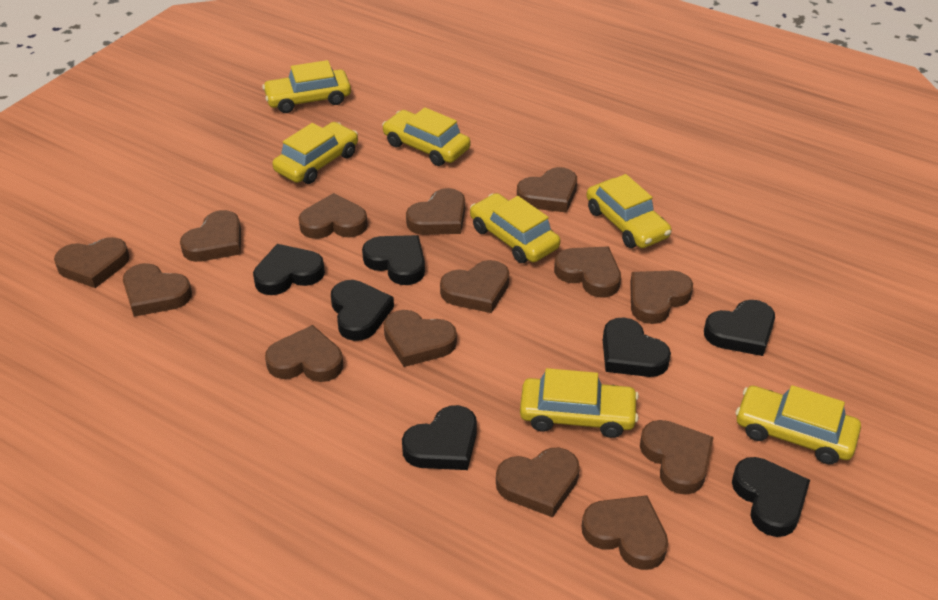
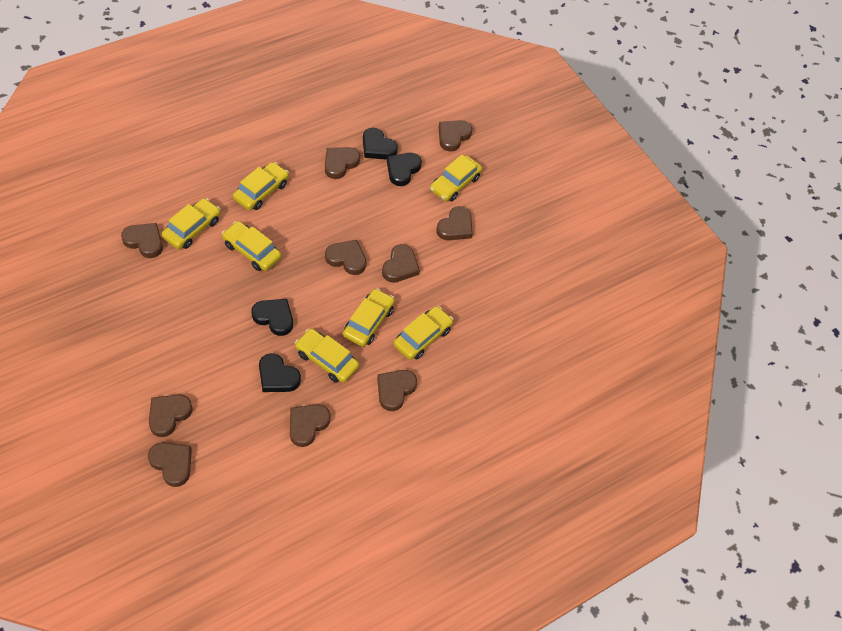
black heart: 7 -> 4
brown heart: 14 -> 10

